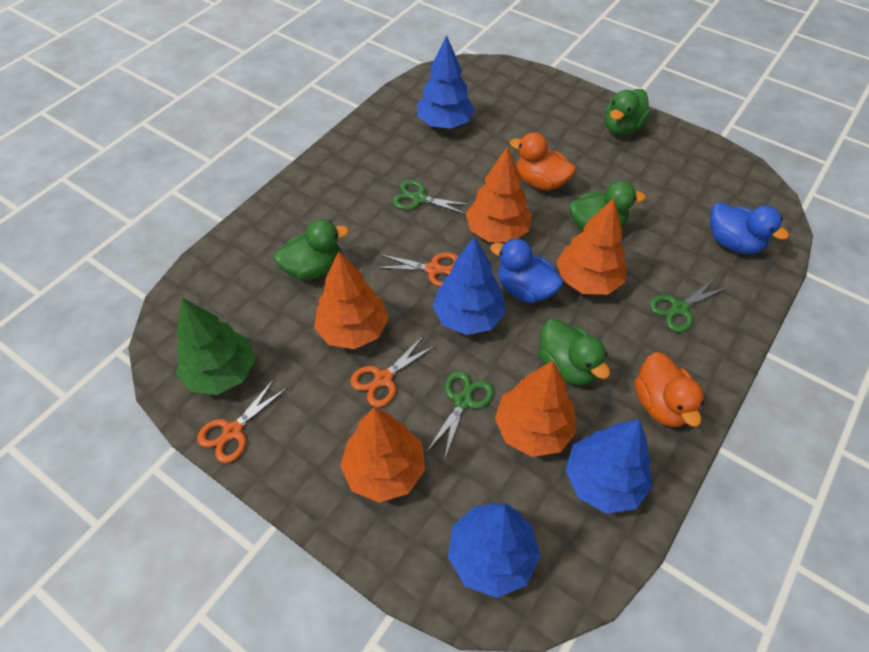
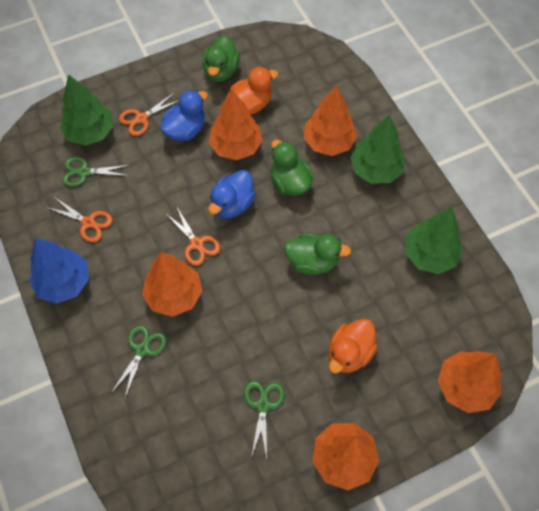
blue tree: 4 -> 1
green duck: 4 -> 3
green tree: 1 -> 3

